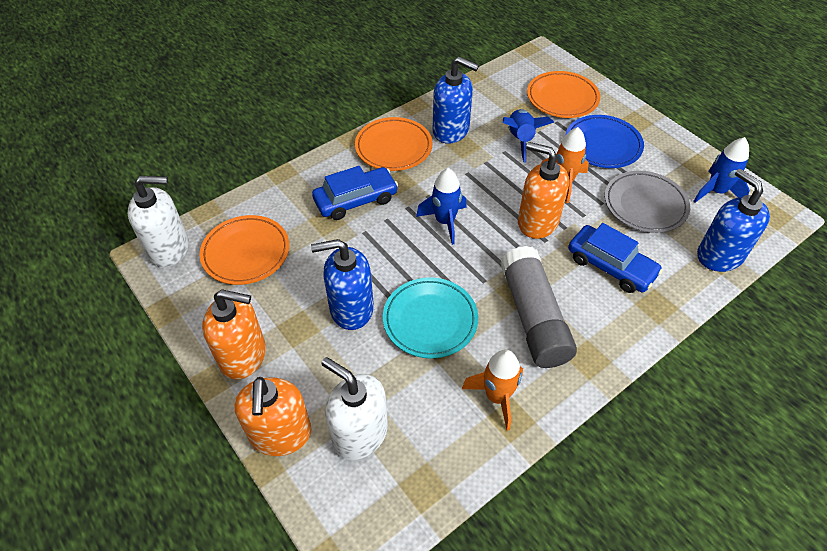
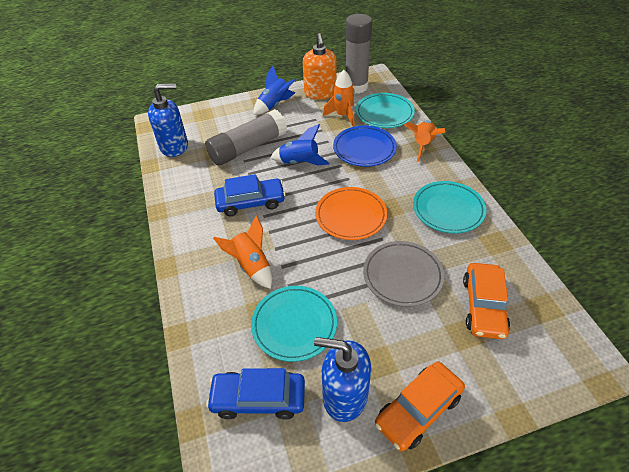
blue rocket: 3 -> 2
blue soap dispenser: 3 -> 2
grey glue stick: 1 -> 2
orange car: 0 -> 2
orange plate: 3 -> 1
orange rocket: 2 -> 3
orange soap dispenser: 3 -> 1
turquoise plate: 1 -> 3
white soap dispenser: 2 -> 0

